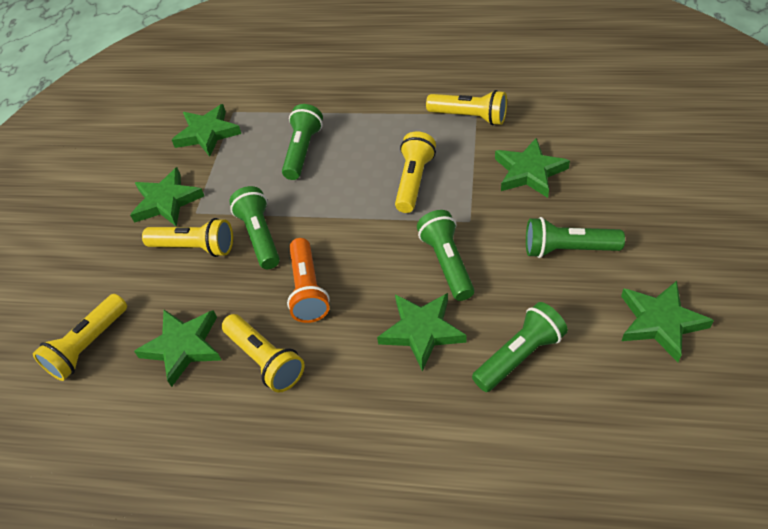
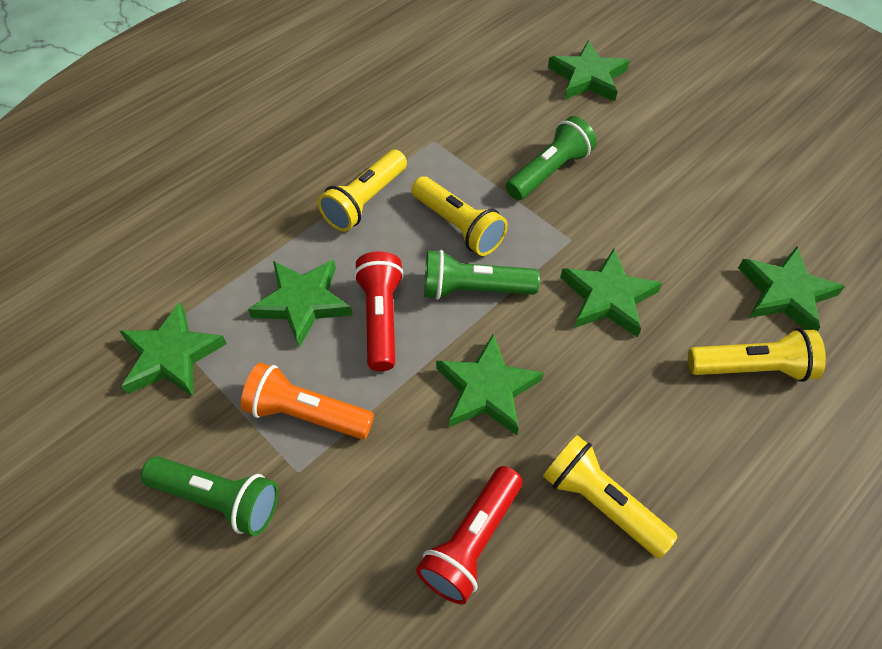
green flashlight: 5 -> 3
red flashlight: 0 -> 2
yellow flashlight: 5 -> 4

